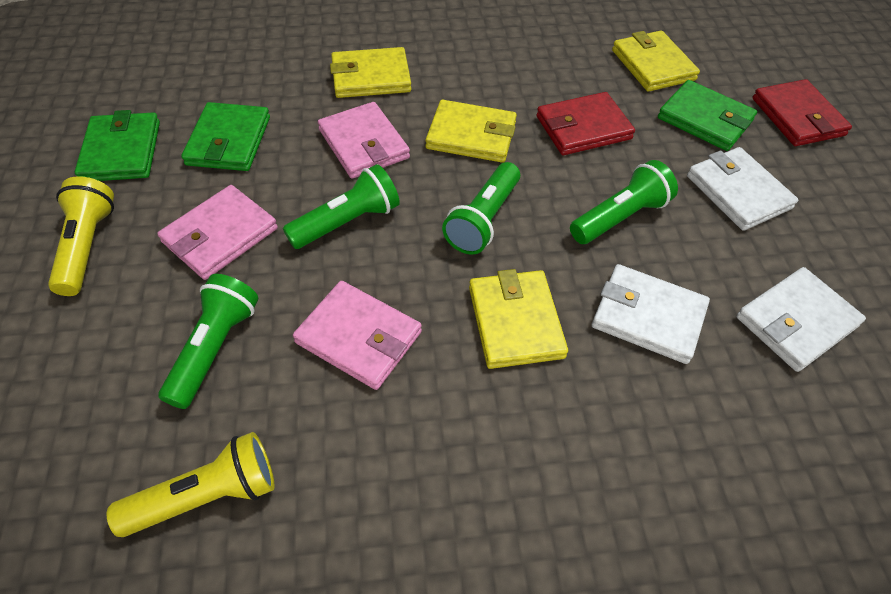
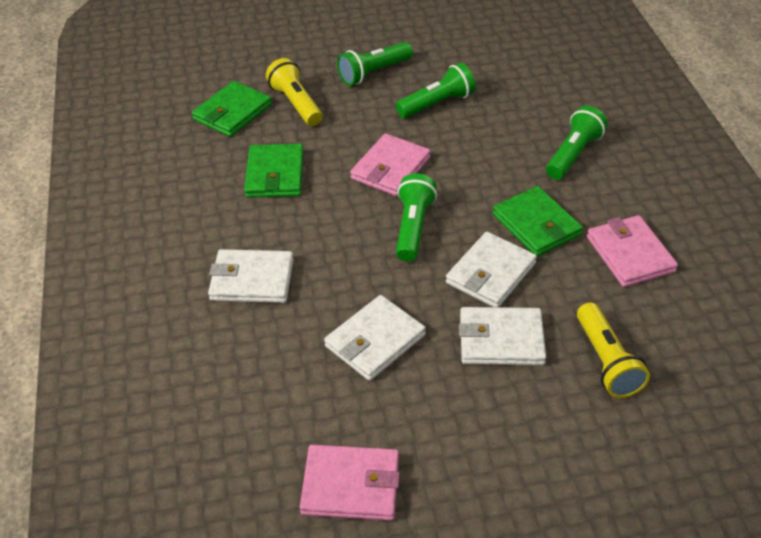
red wallet: 2 -> 0
white wallet: 3 -> 4
yellow wallet: 4 -> 0

